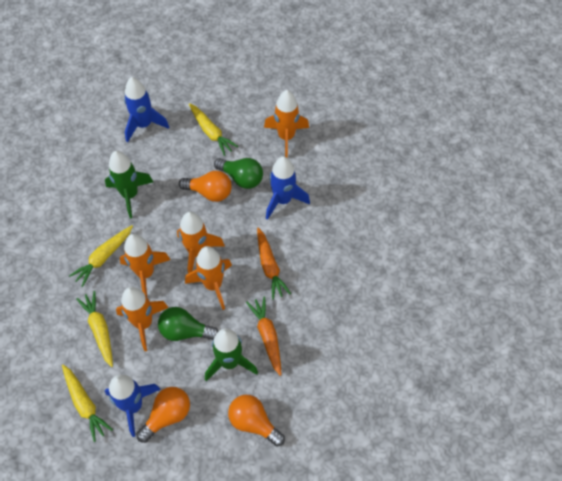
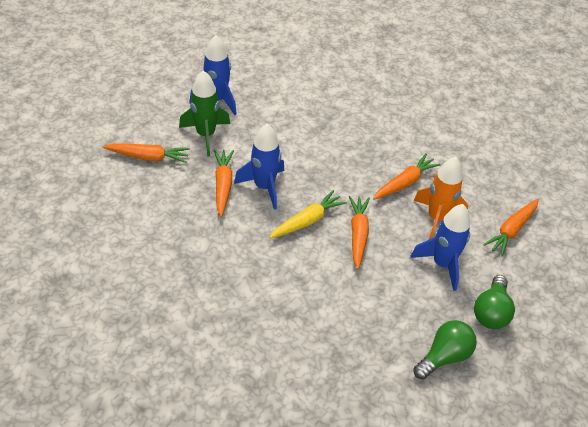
green rocket: 2 -> 1
orange carrot: 2 -> 5
orange light bulb: 3 -> 0
orange rocket: 5 -> 1
yellow carrot: 4 -> 1

